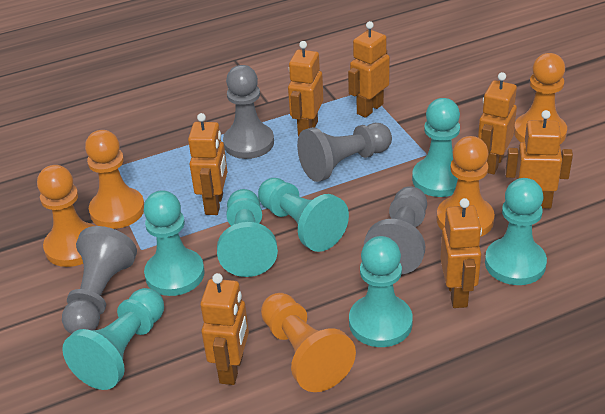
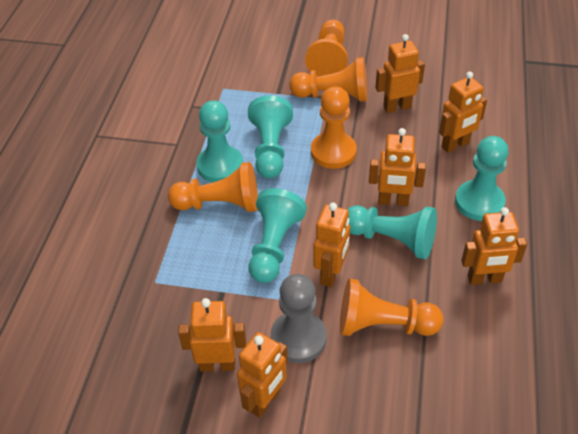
grey pawn: 4 -> 1
turquoise pawn: 7 -> 5

